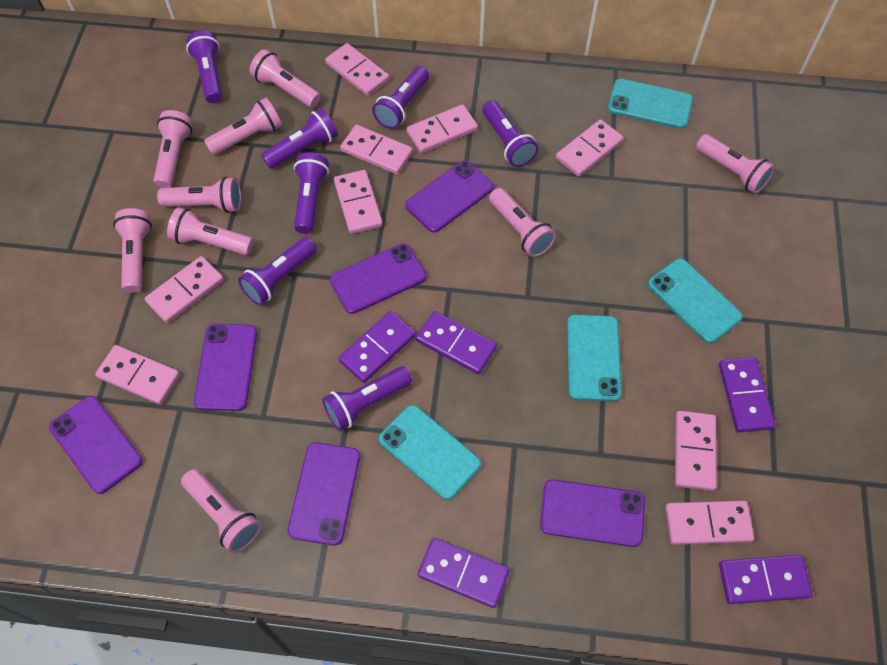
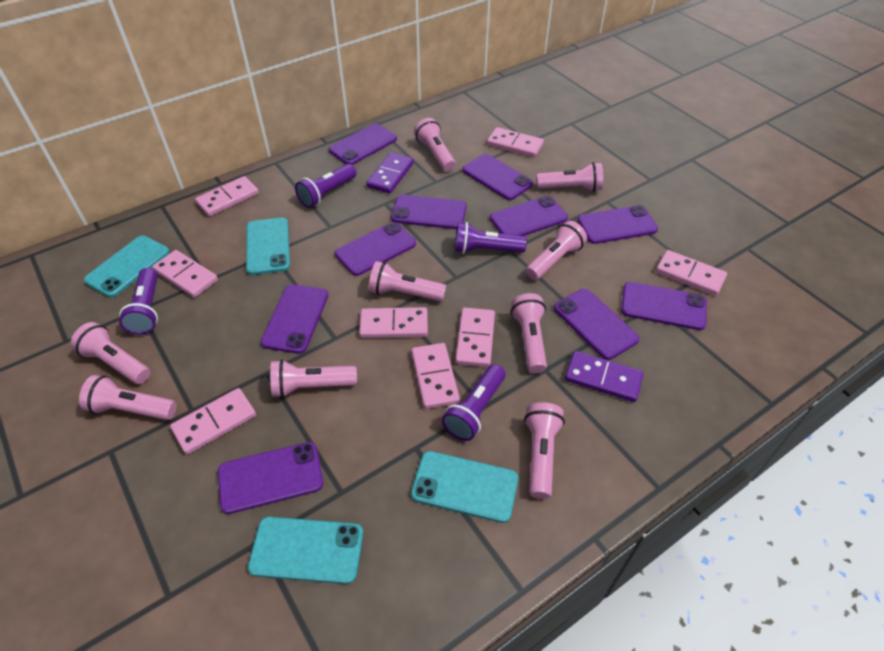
pink domino: 9 -> 8
purple domino: 5 -> 2
purple flashlight: 7 -> 4
purple phone: 6 -> 10

